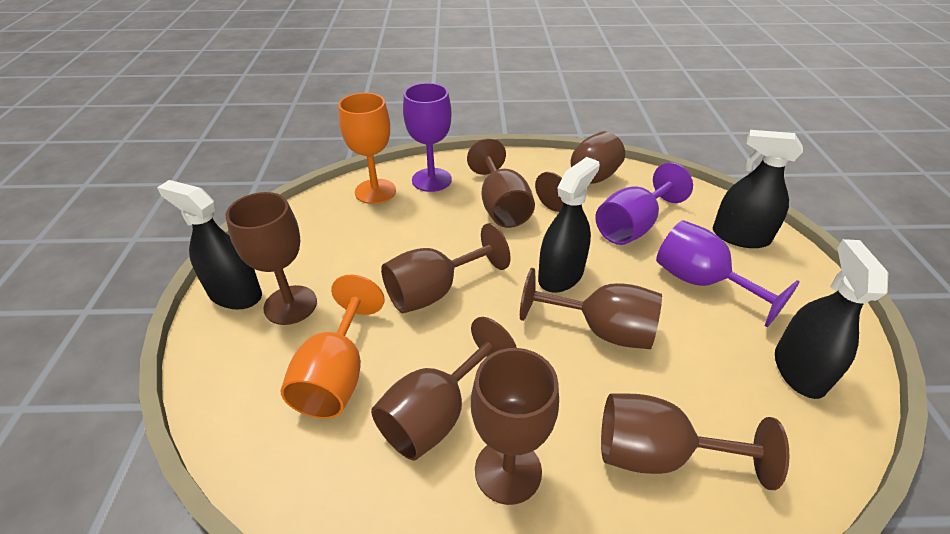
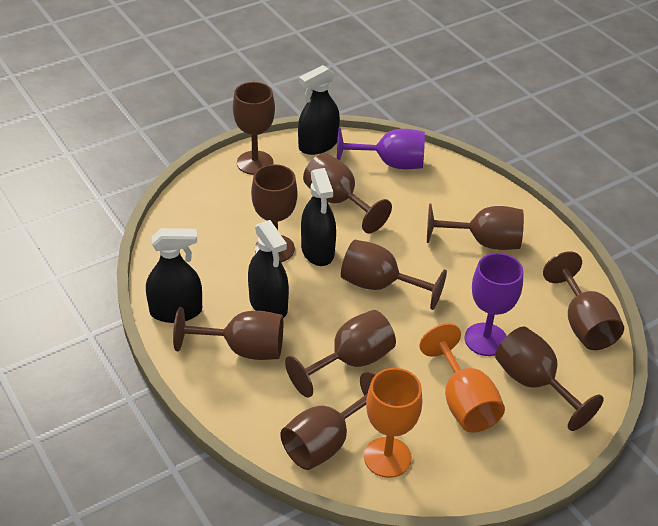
brown goblet: 8 -> 10
purple goblet: 3 -> 2

